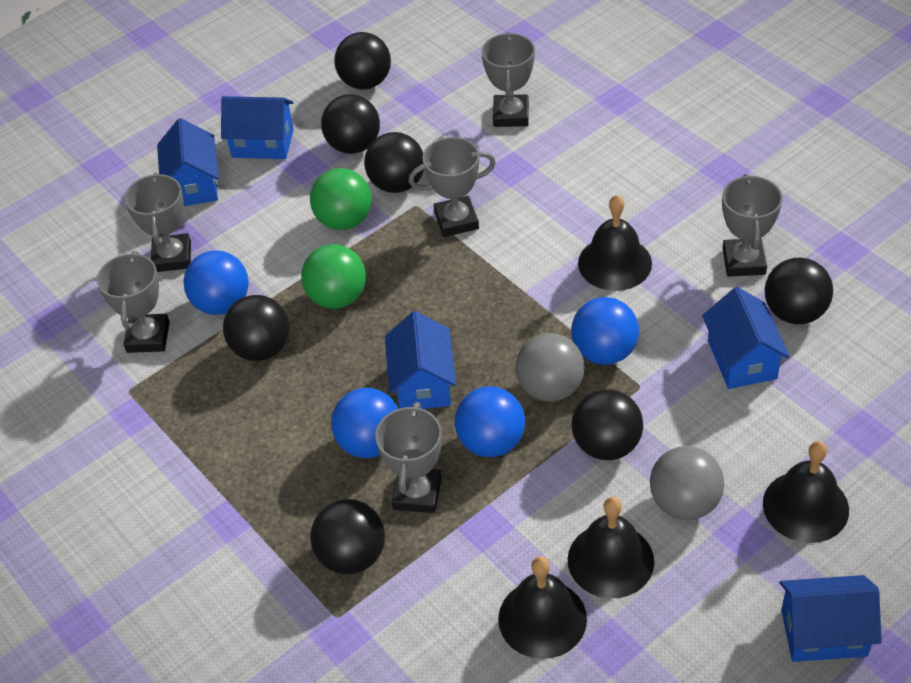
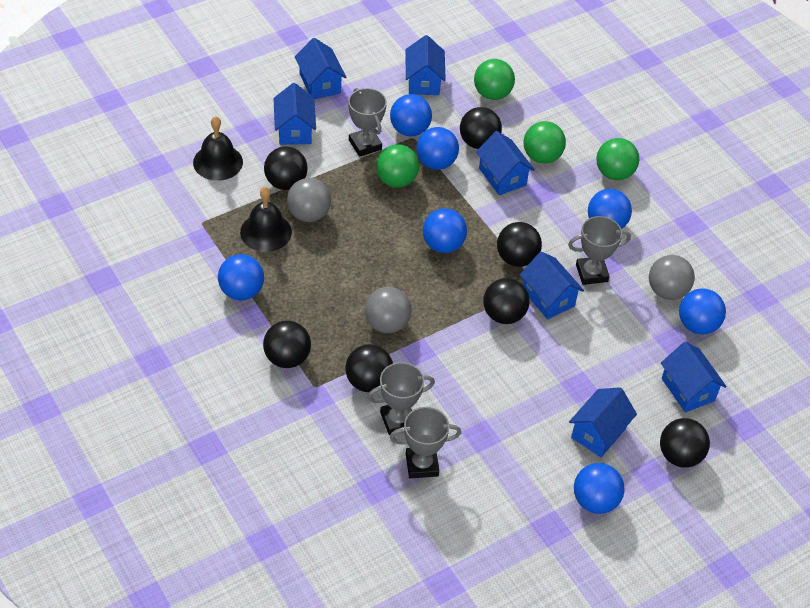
black bell: 4 -> 2
blue ball: 4 -> 7
blue house: 5 -> 7
green ball: 2 -> 4
grey ball: 2 -> 3
grey trophy: 6 -> 4

